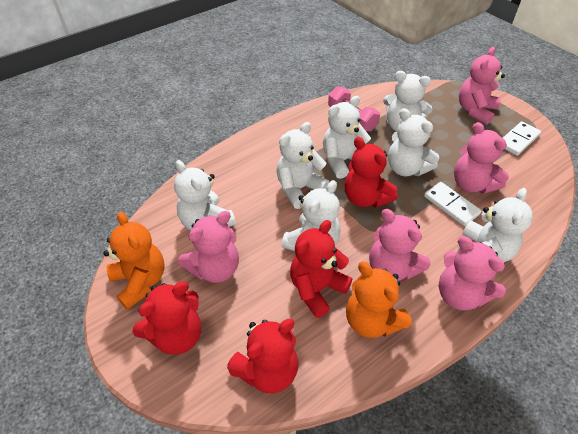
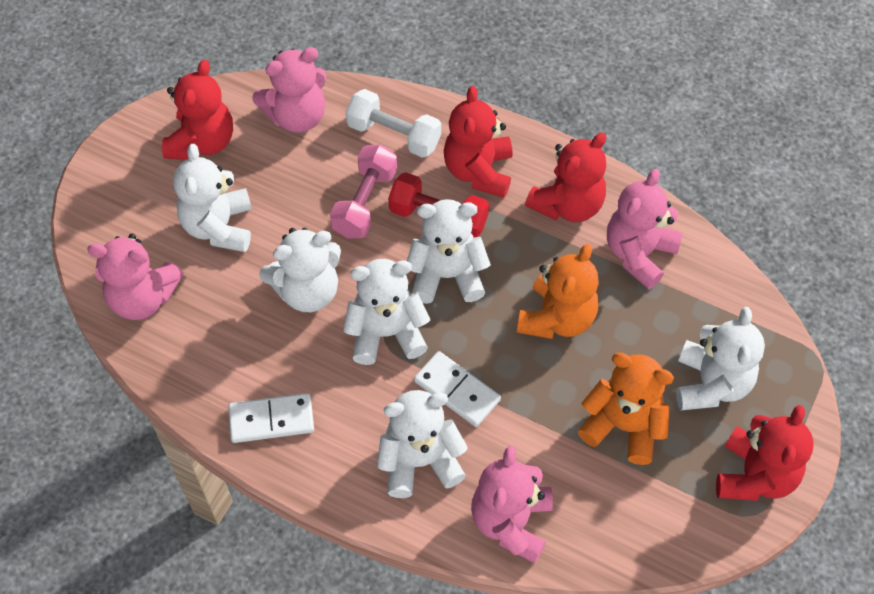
pink teddy bear: 5 -> 4
red dumbbell: 0 -> 1
white dumbbell: 0 -> 1
white teddy bear: 7 -> 6

